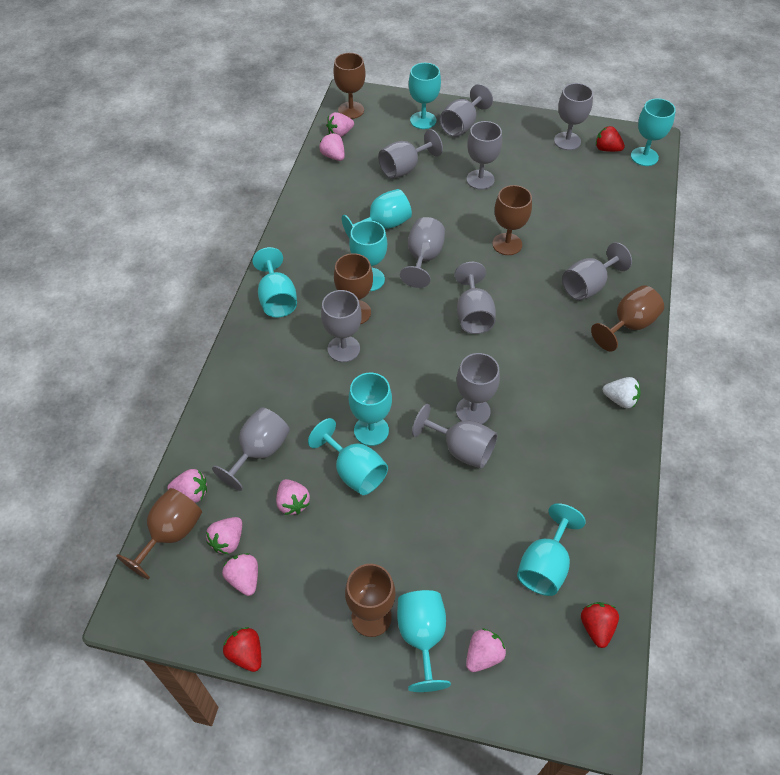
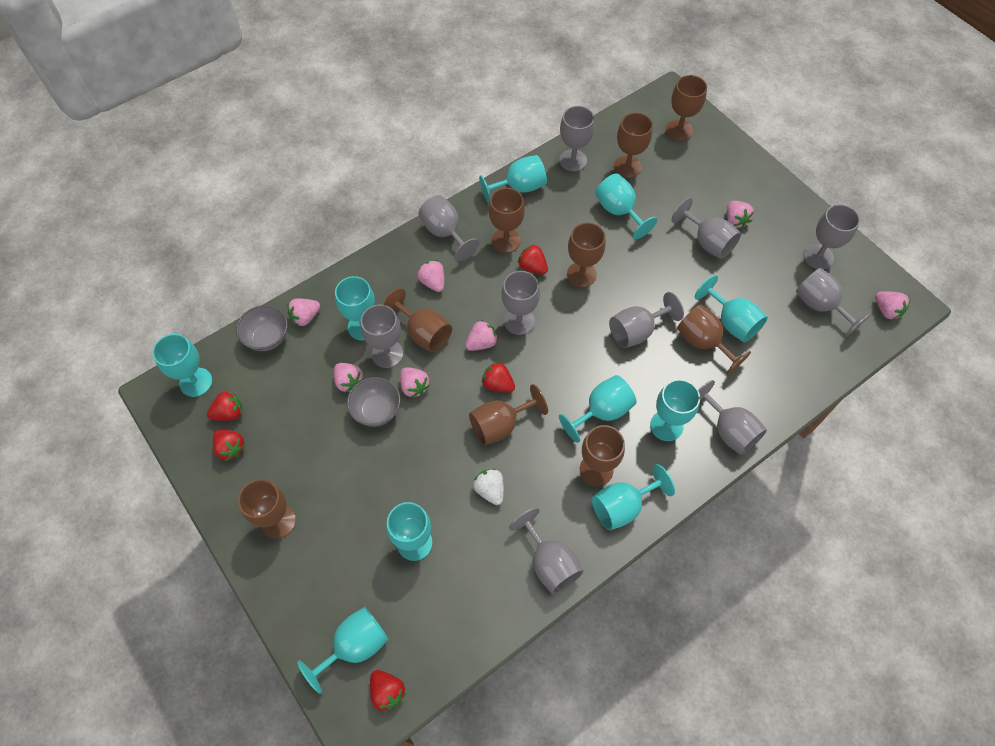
brown goblet: 6 -> 9
grey bowl: 0 -> 2
grey goblet: 11 -> 10
red strawberry: 3 -> 5
turquoise goblet: 9 -> 10

